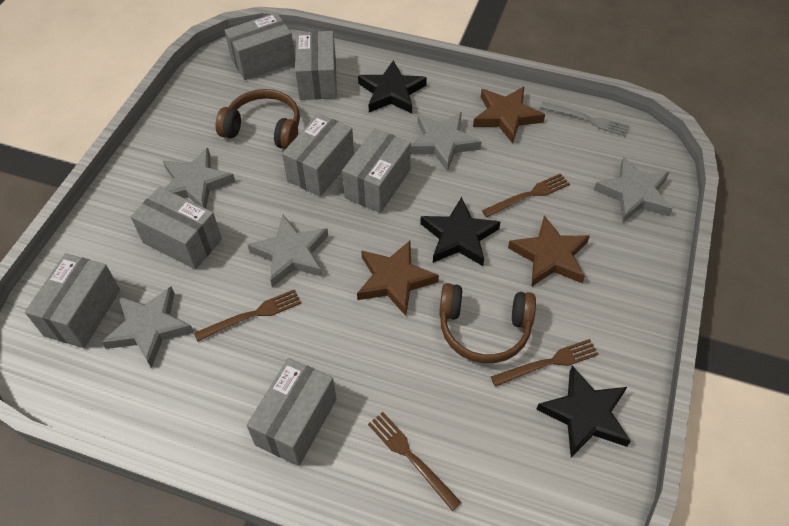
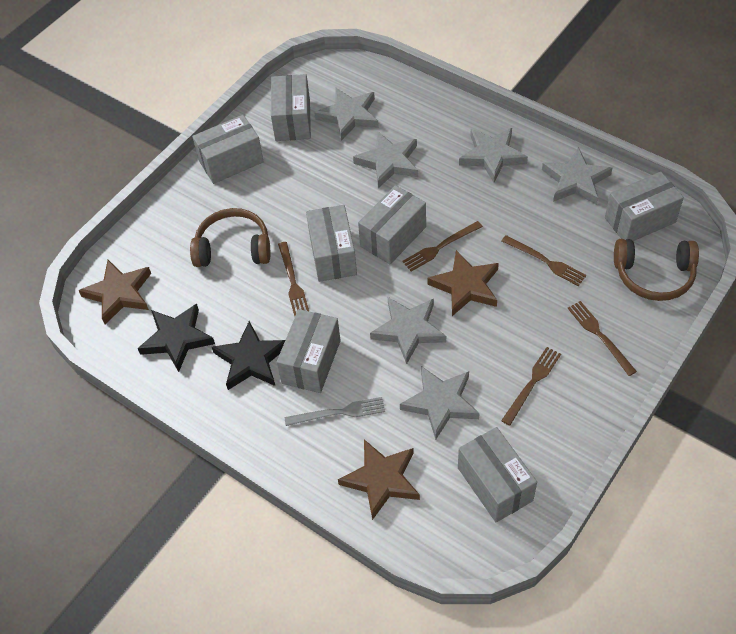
black star: 3 -> 2
brown fork: 4 -> 5
grey star: 5 -> 6

